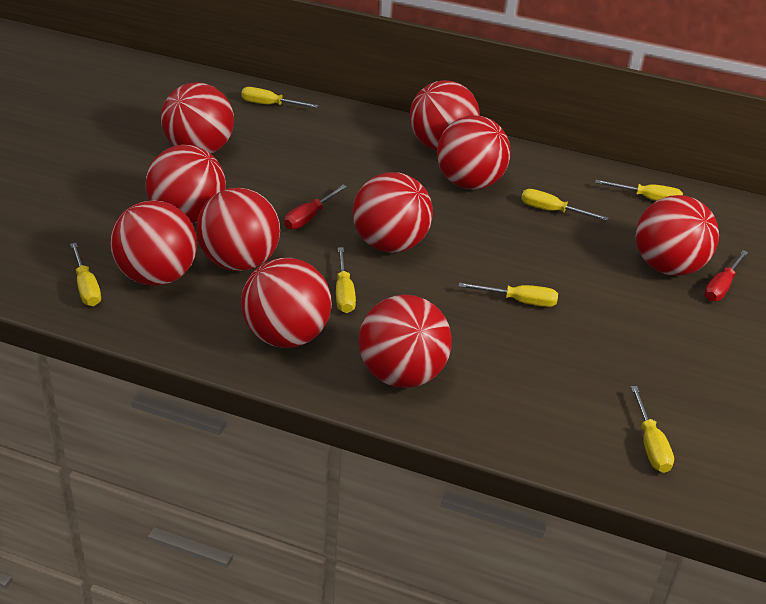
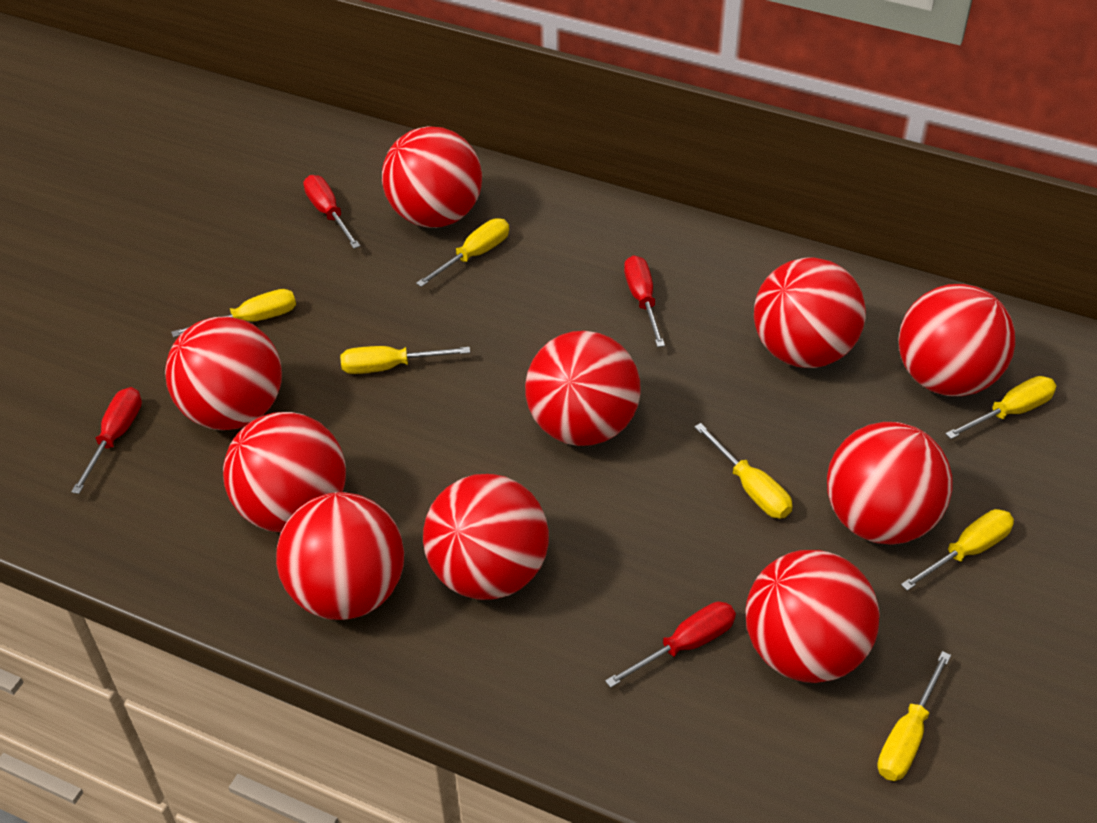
red screwdriver: 2 -> 4

